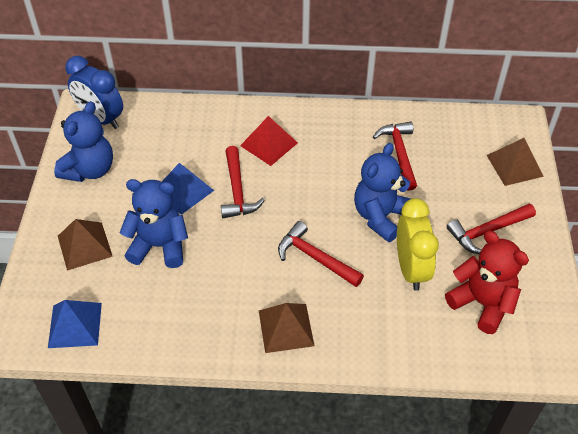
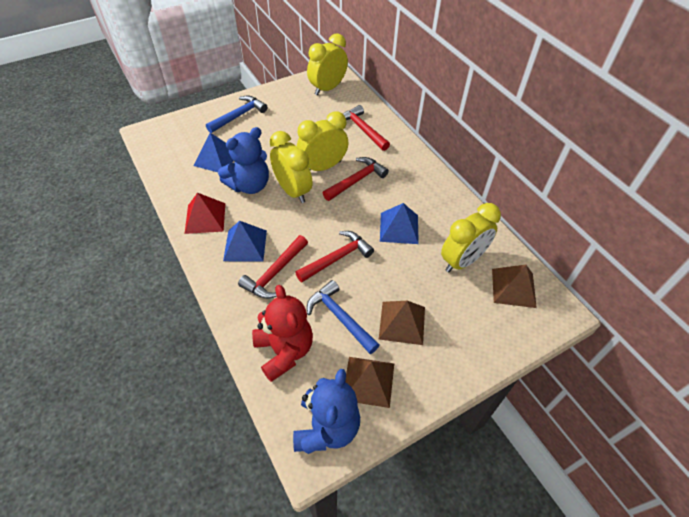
blue clock: 1 -> 0
blue hammer: 0 -> 2
blue pyramid: 2 -> 3
blue teddy bear: 3 -> 2
yellow clock: 1 -> 4

